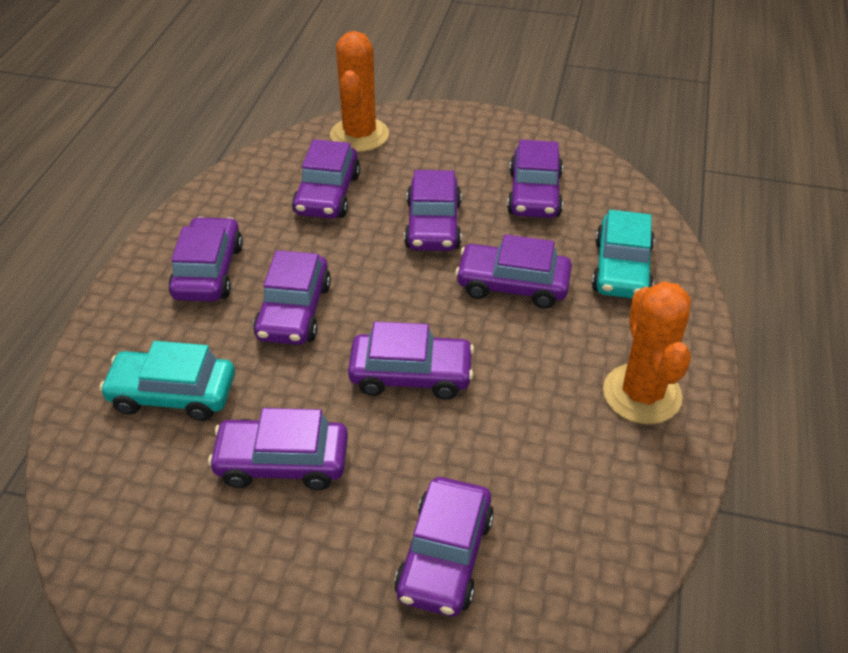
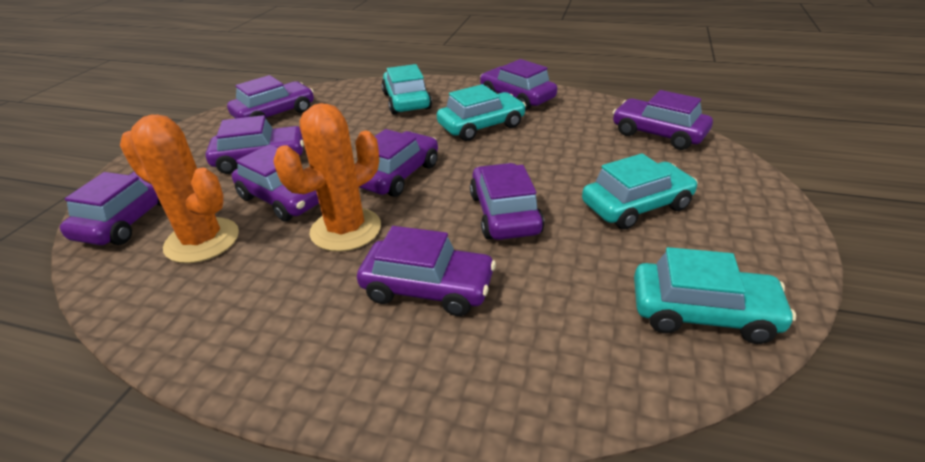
turquoise car: 2 -> 4

